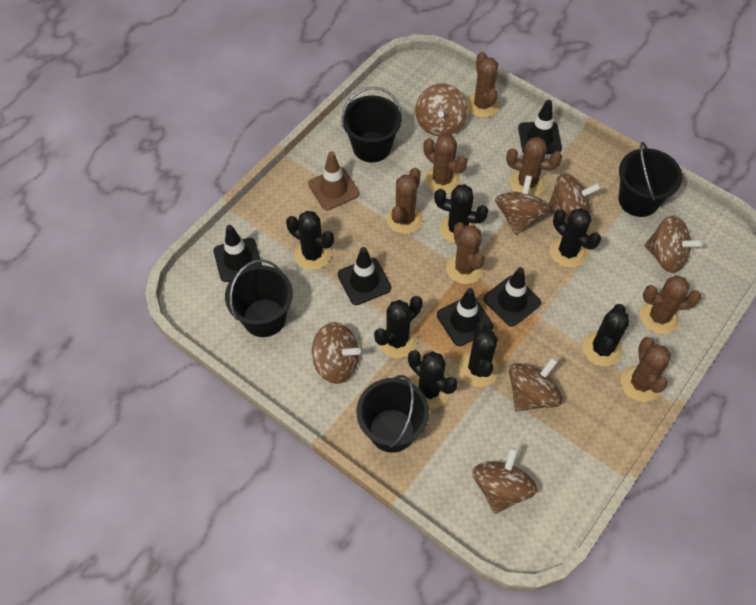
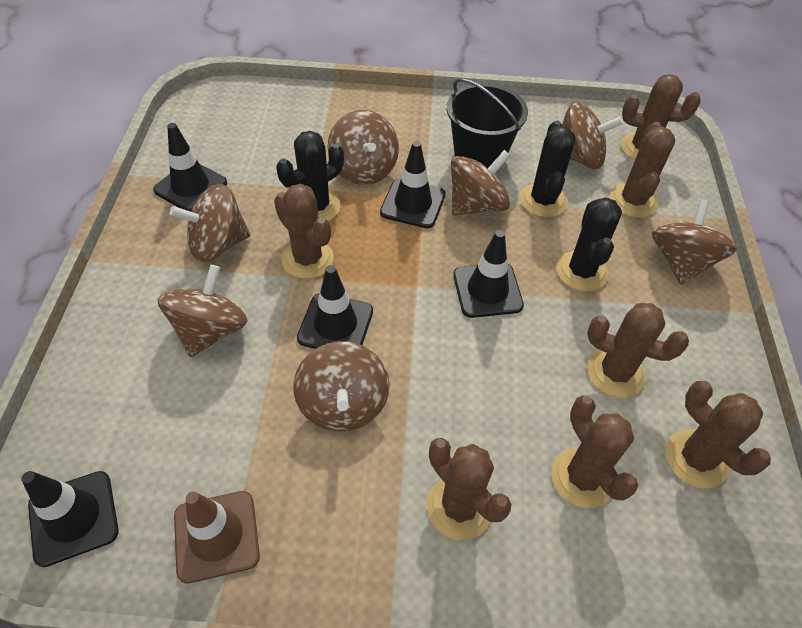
black bucket: 4 -> 1
black cactus: 7 -> 3

